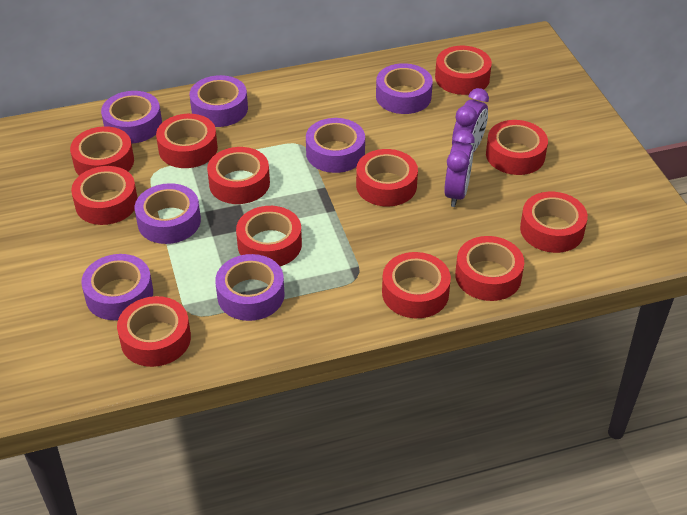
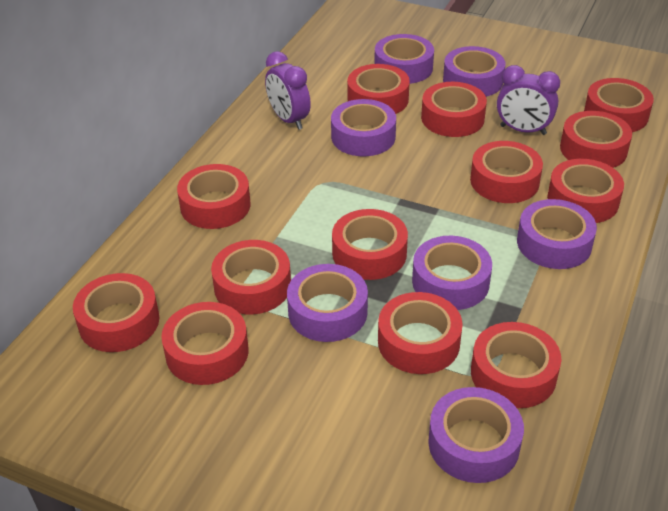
red tape: 12 -> 13

